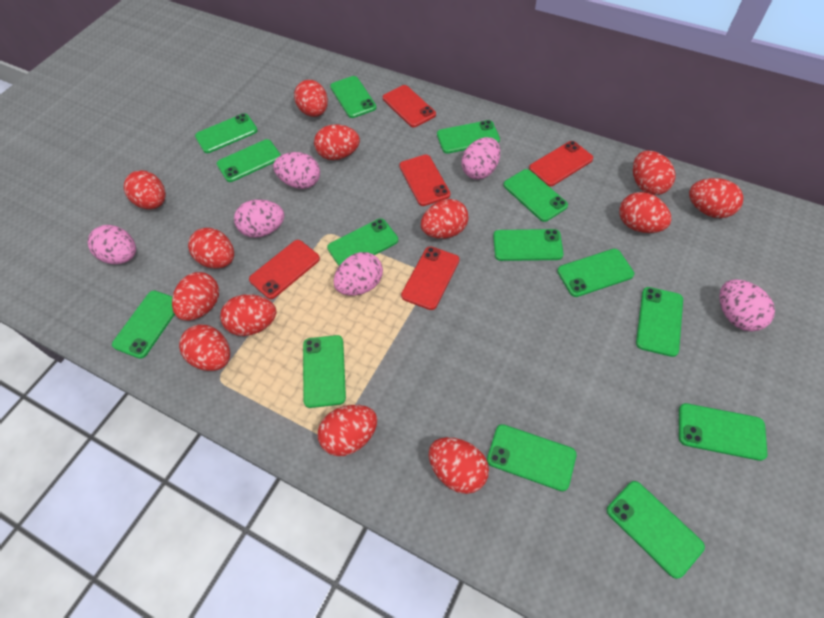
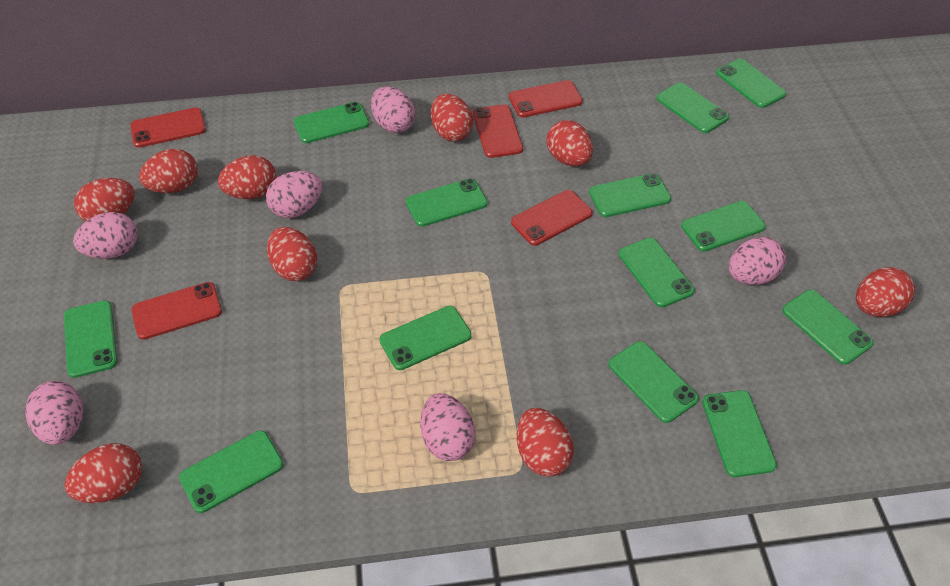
green phone: 14 -> 13
red egg: 13 -> 9

